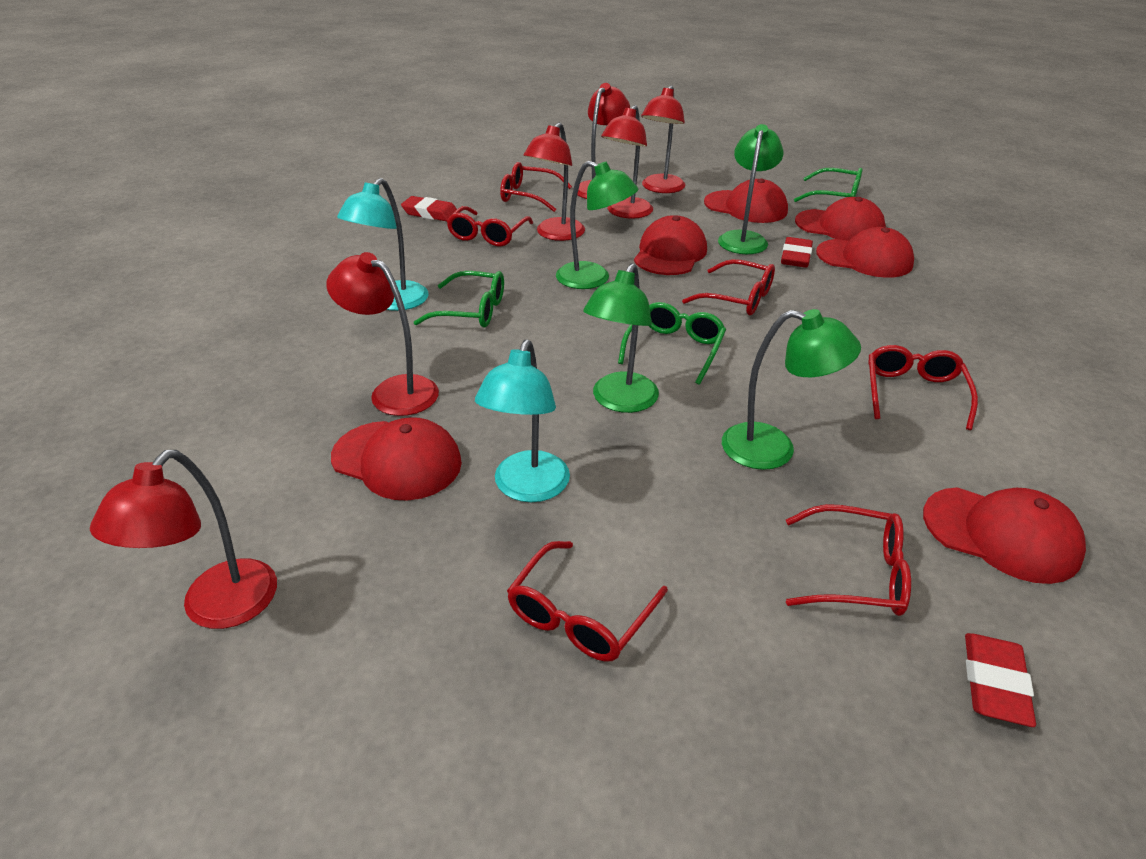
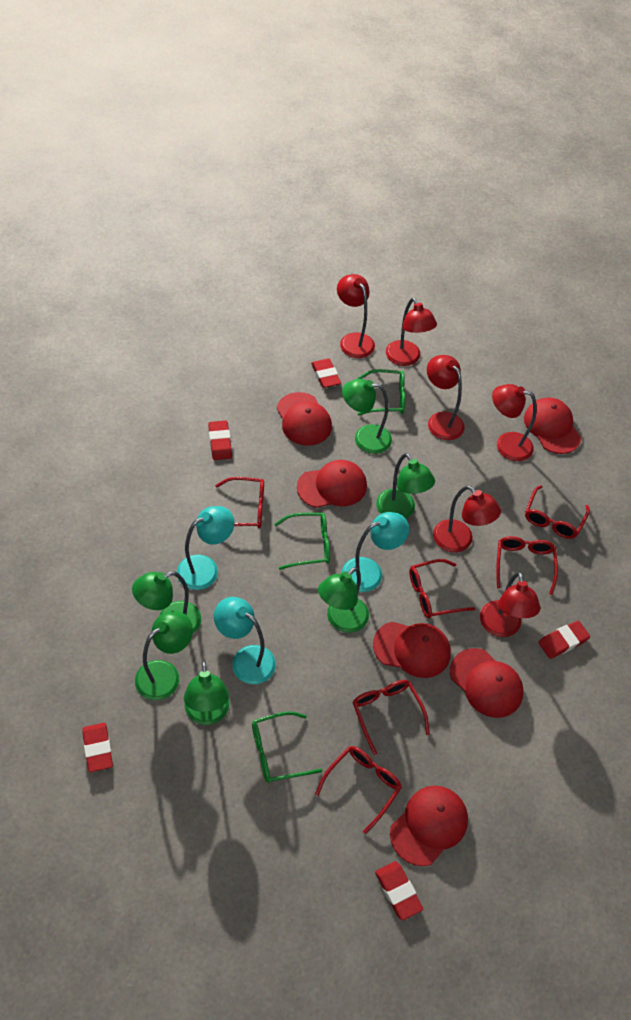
green lamp: 4 -> 6
red eraser: 3 -> 5
turquoise lamp: 2 -> 3

